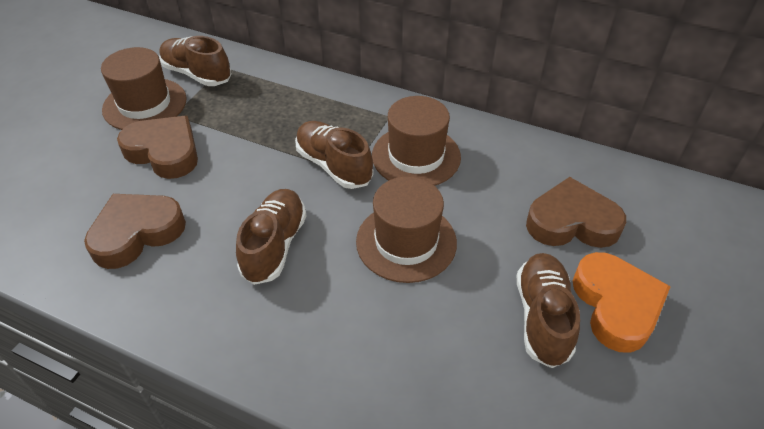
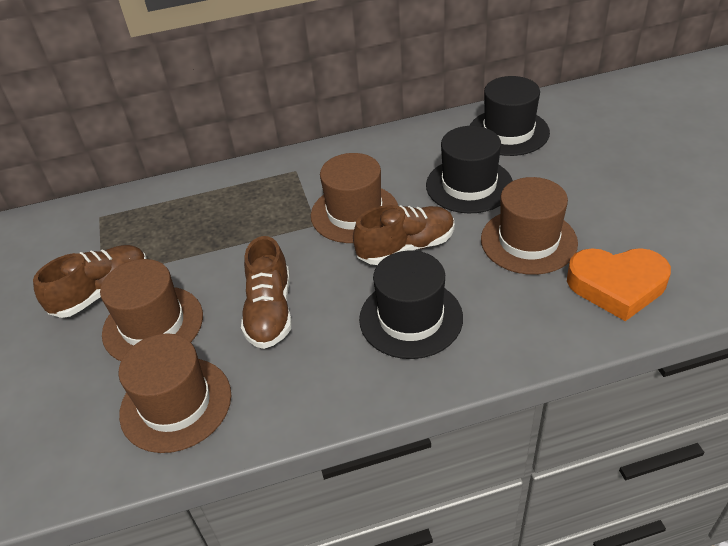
black hat: 0 -> 3
brown hat: 3 -> 4
brown heart: 3 -> 0
brown shoe: 4 -> 3

